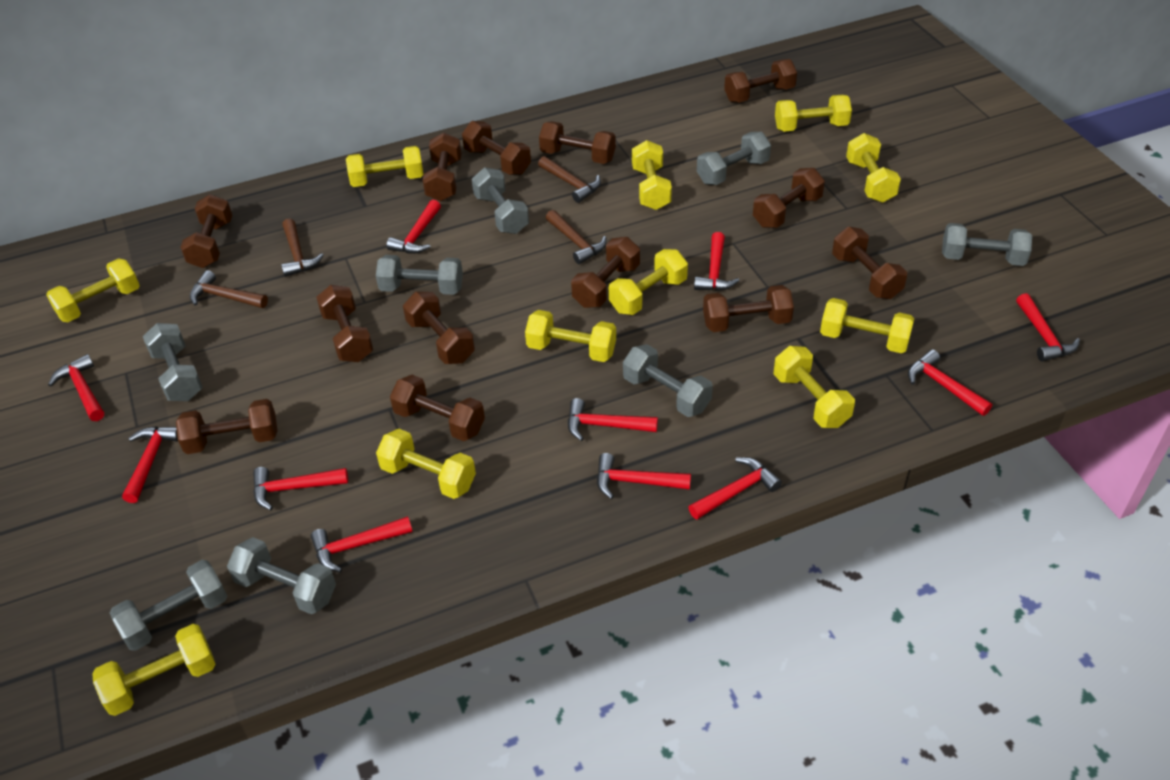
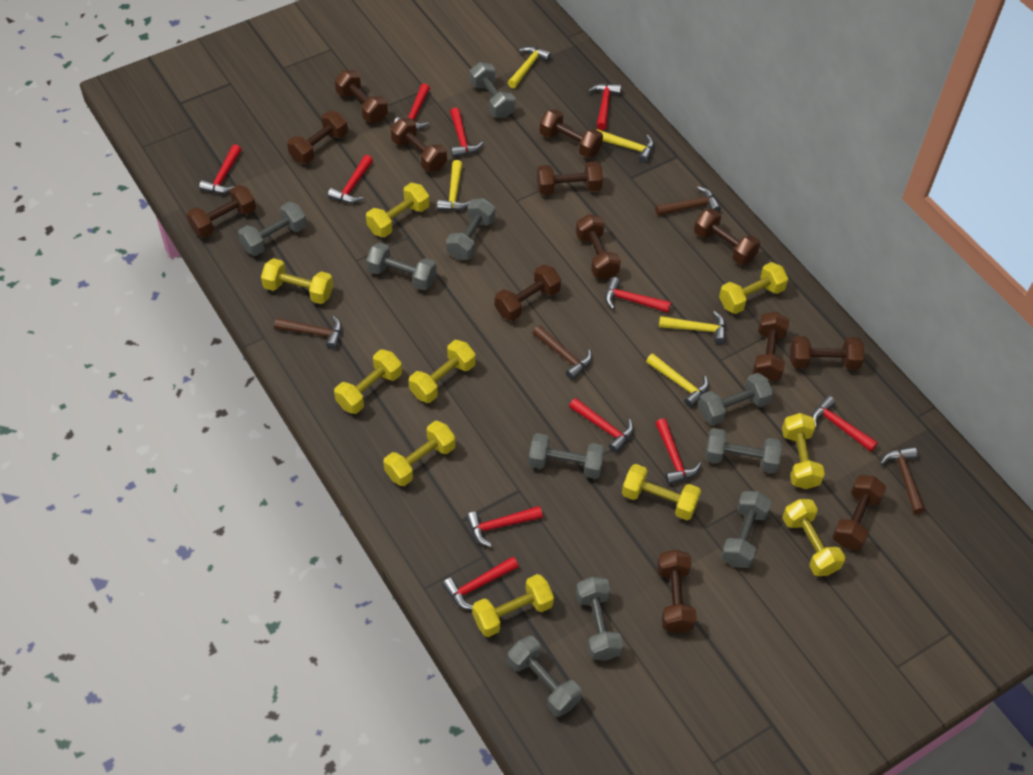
grey dumbbell: 8 -> 10
yellow dumbbell: 11 -> 10
yellow hammer: 0 -> 5

